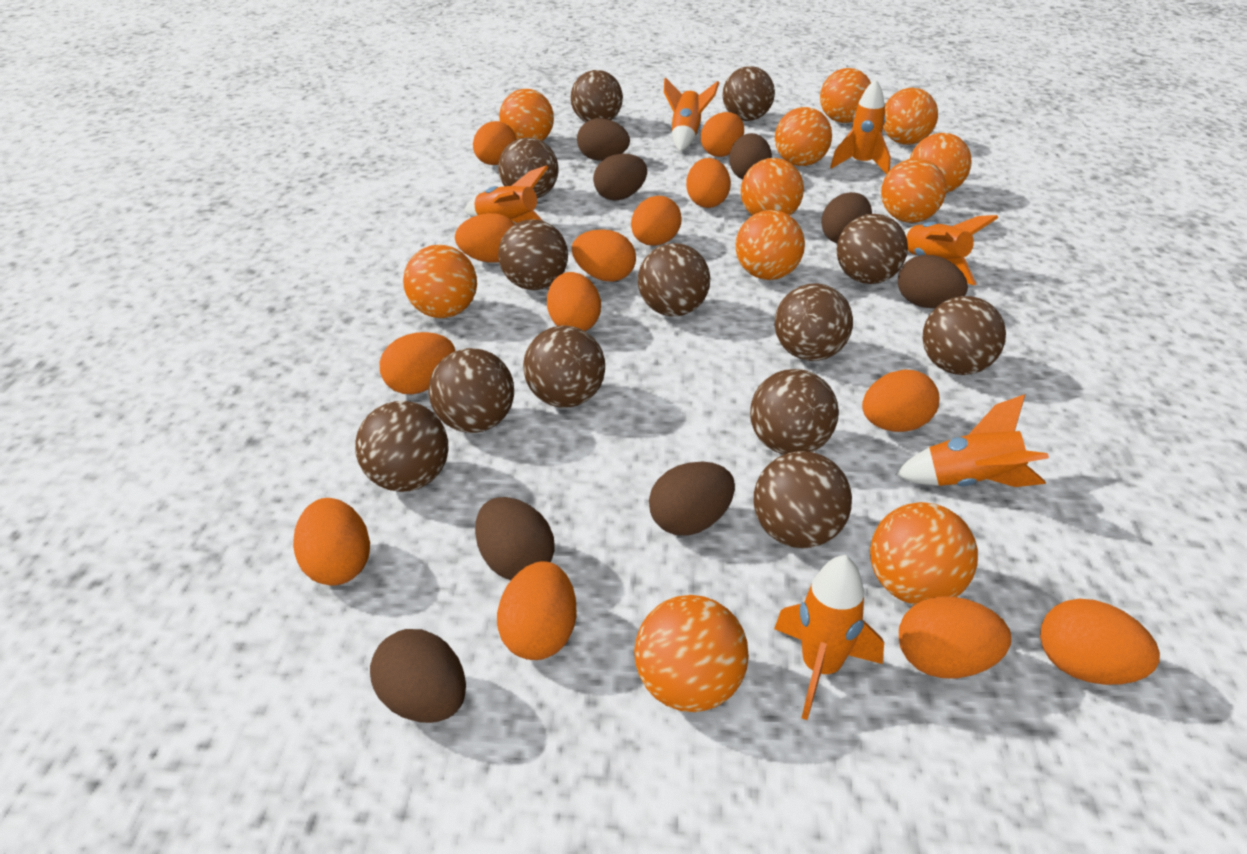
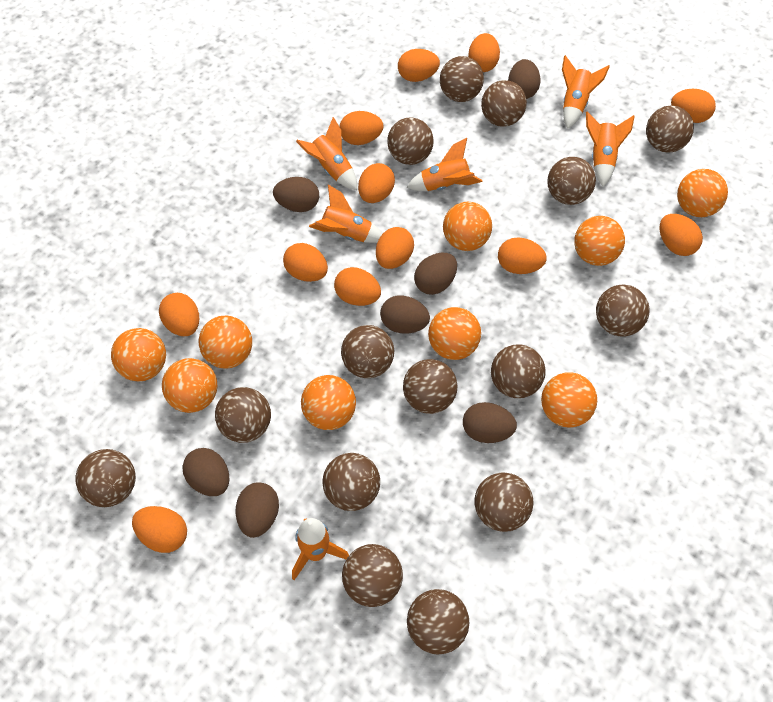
brown ball: 13 -> 15
brown egg: 8 -> 7
orange ball: 11 -> 9
orange egg: 13 -> 12

